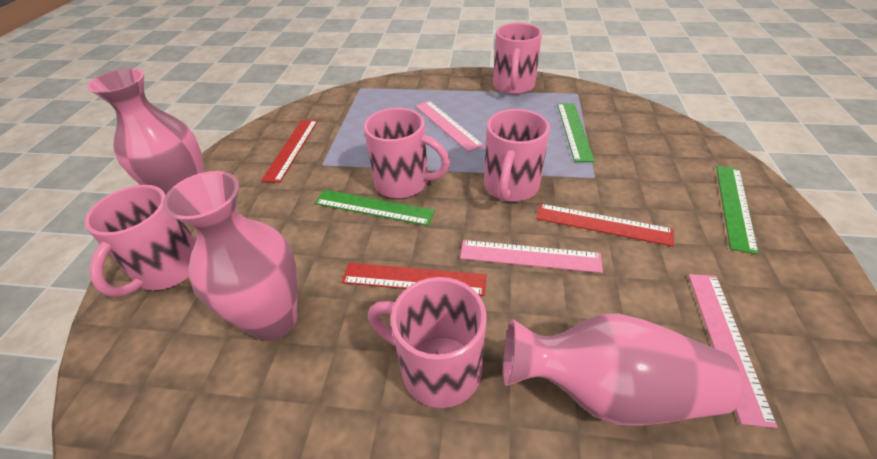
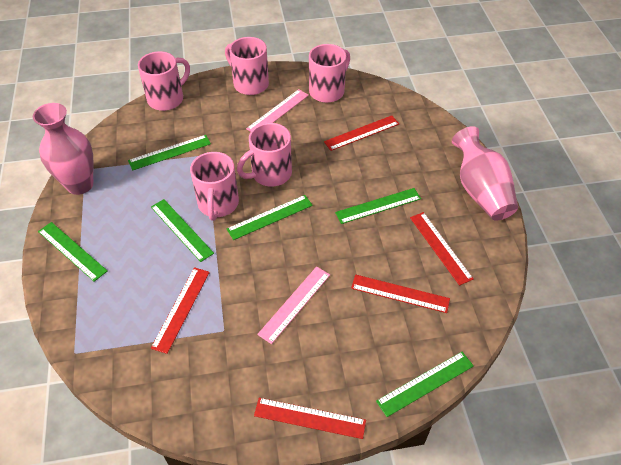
green ruler: 3 -> 6
pink ruler: 3 -> 2
pink vase: 3 -> 2
red ruler: 3 -> 5

